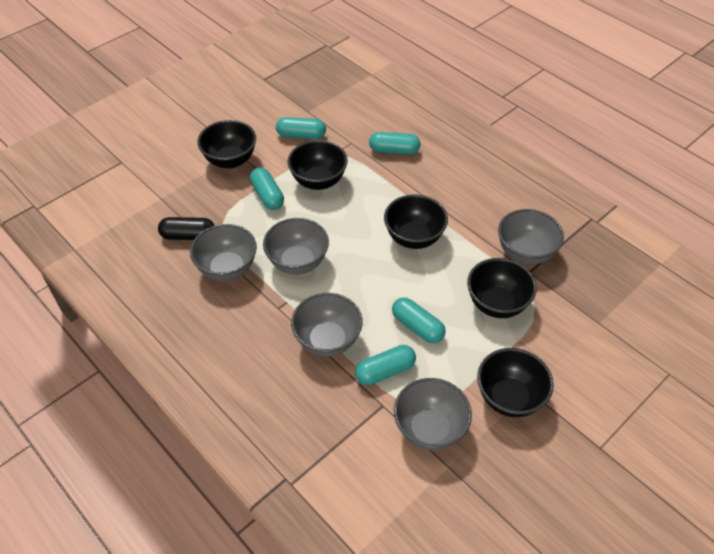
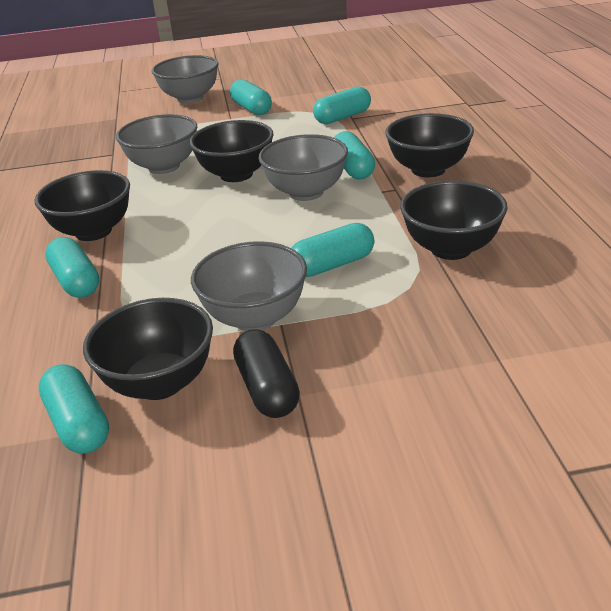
grey bowl: 5 -> 4
turquoise capsule: 5 -> 6

